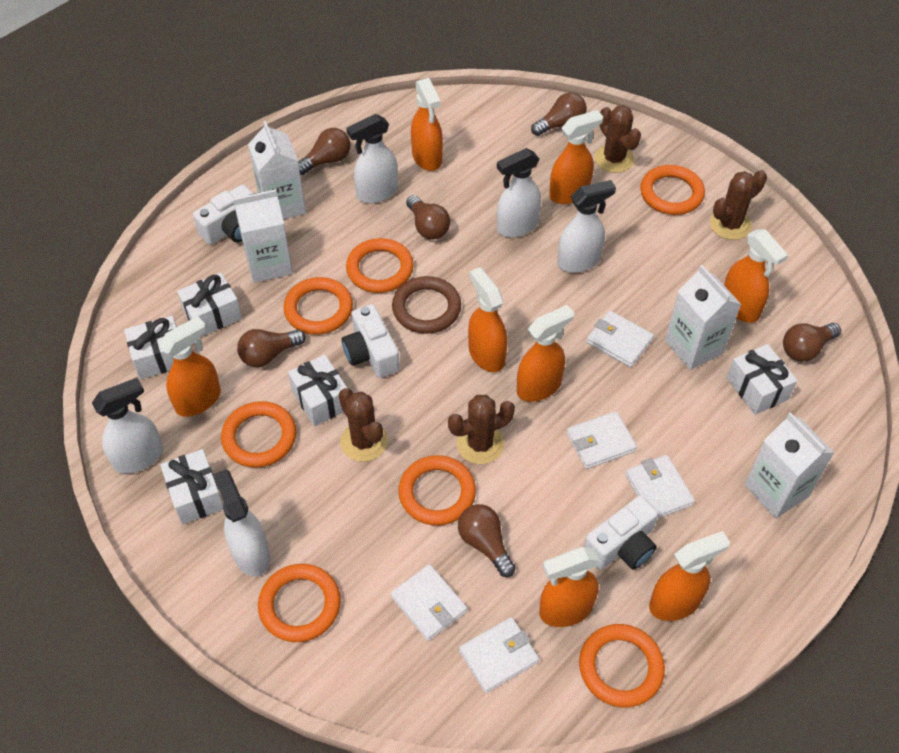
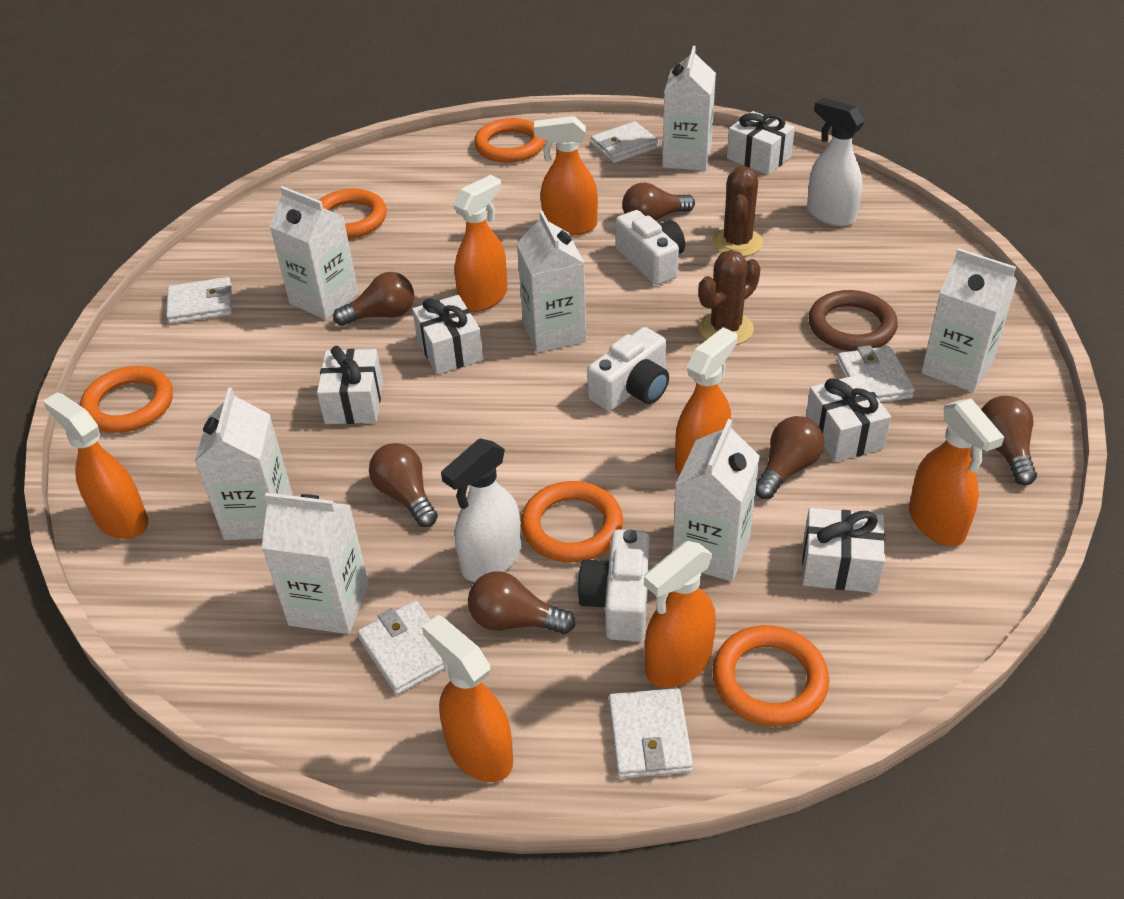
brown cactus: 4 -> 2
orange ring: 7 -> 5
orange spray bottle: 8 -> 7
white carton: 4 -> 7
white spray bottle: 5 -> 2

